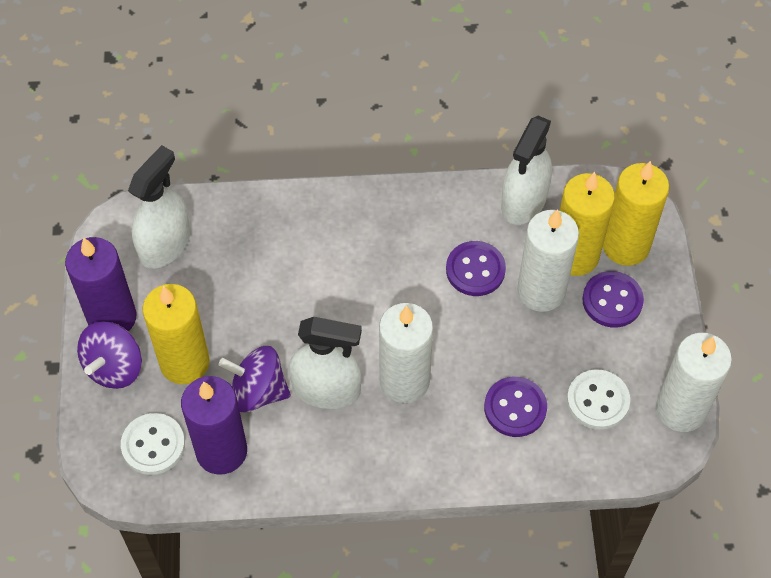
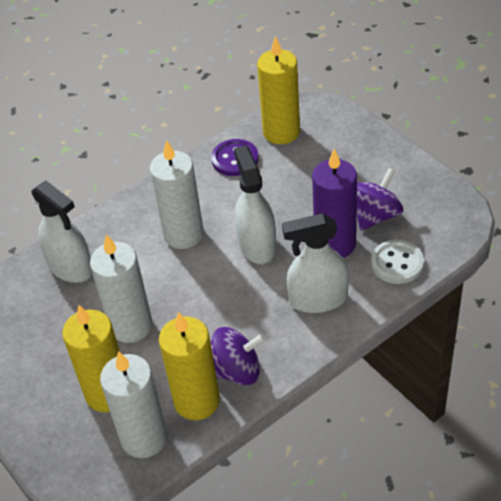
purple button: 3 -> 1
purple candle: 2 -> 1
white button: 2 -> 1

